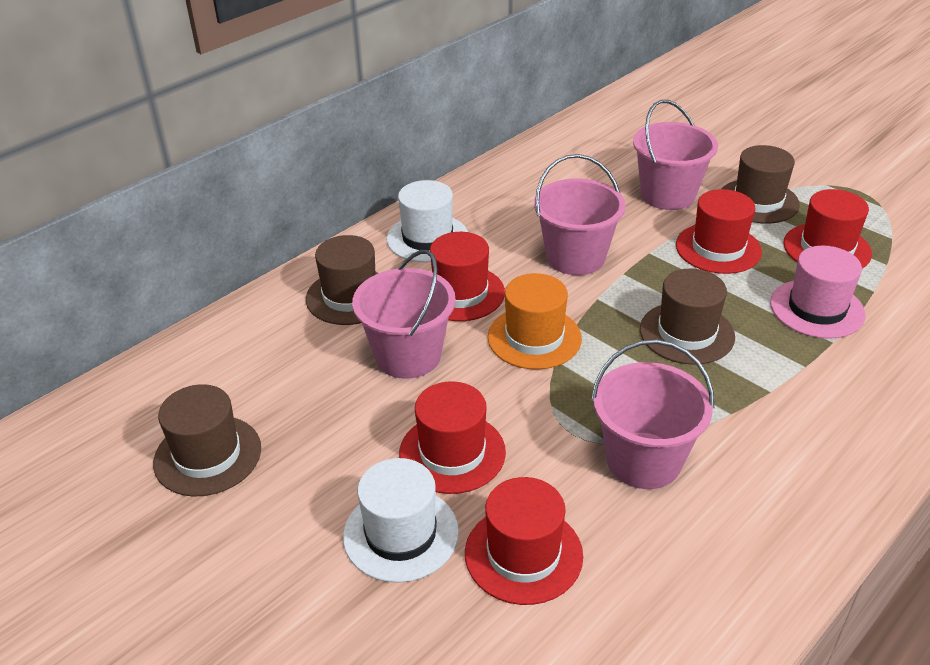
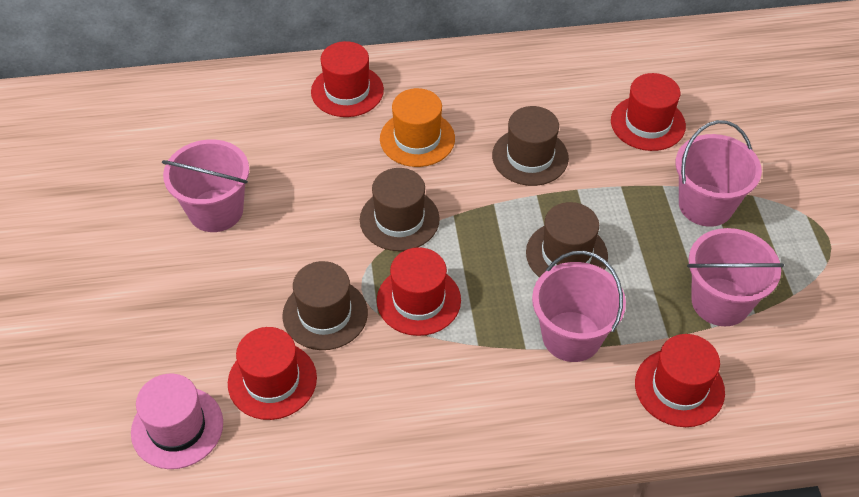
white hat: 2 -> 0

